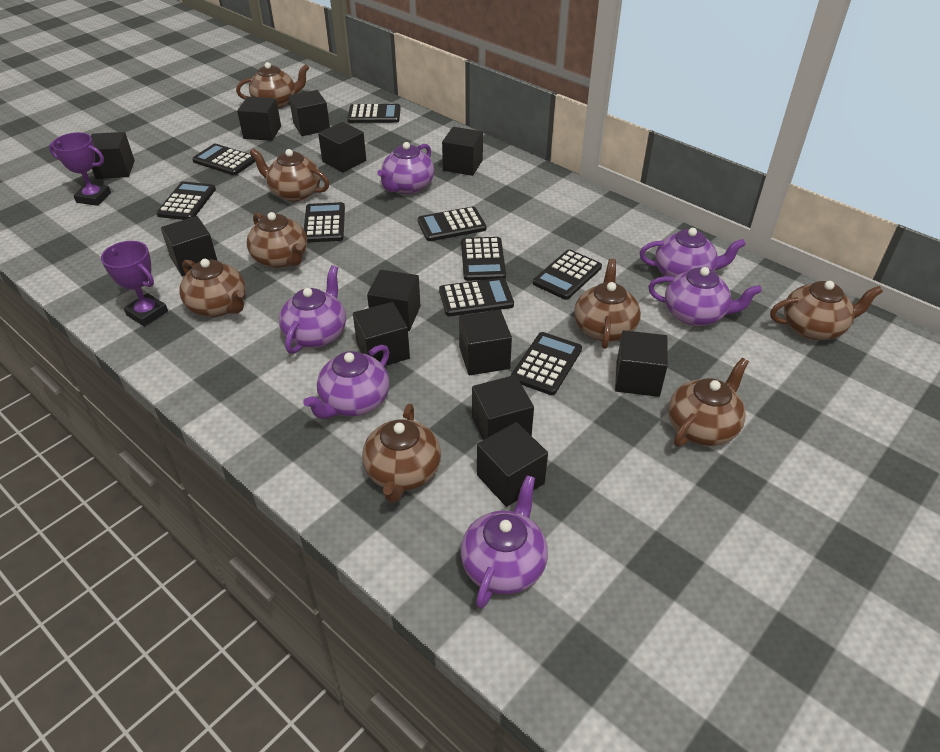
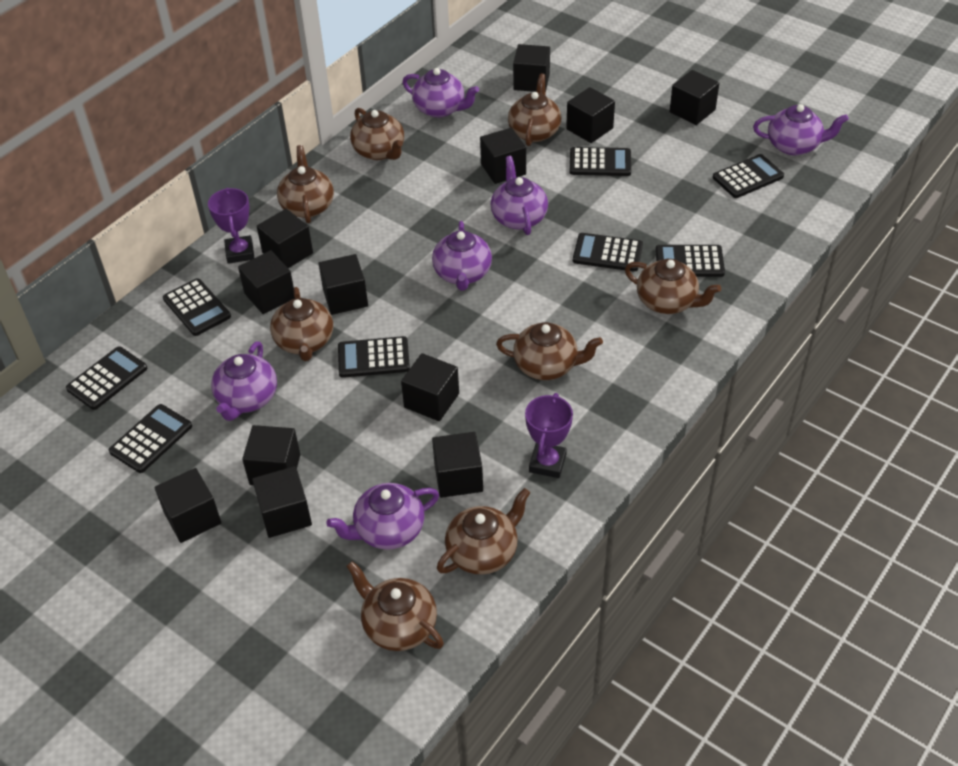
black calculator: 9 -> 8

